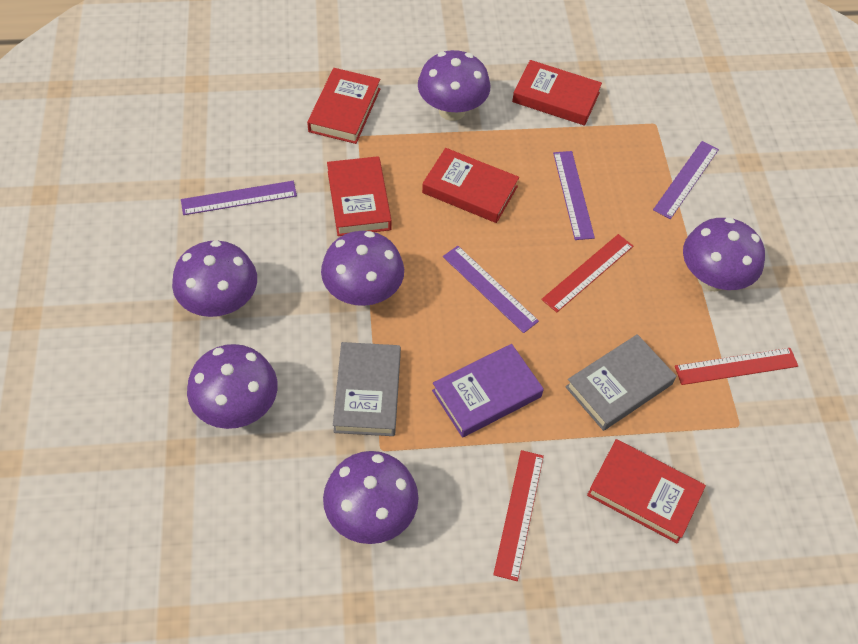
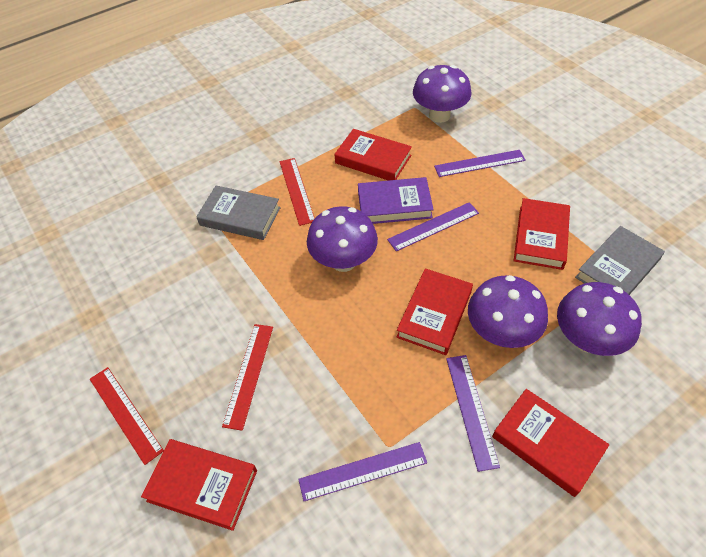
purple mushroom: 6 -> 4

